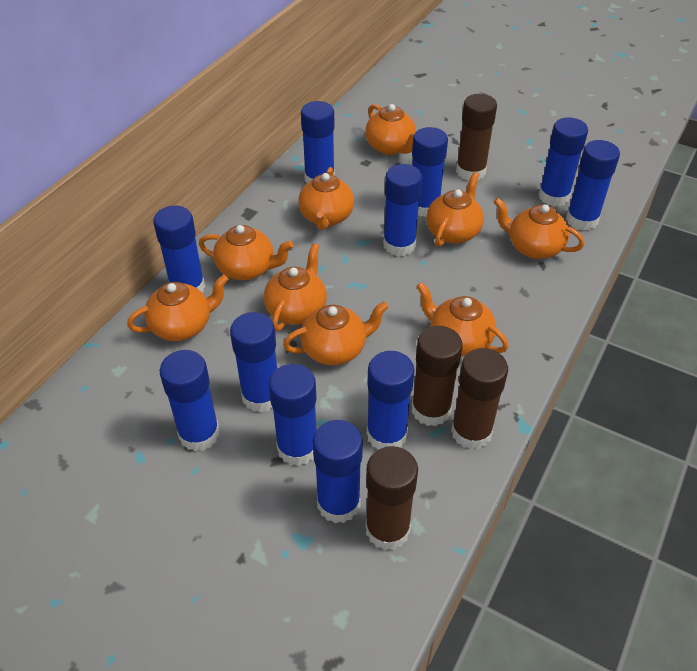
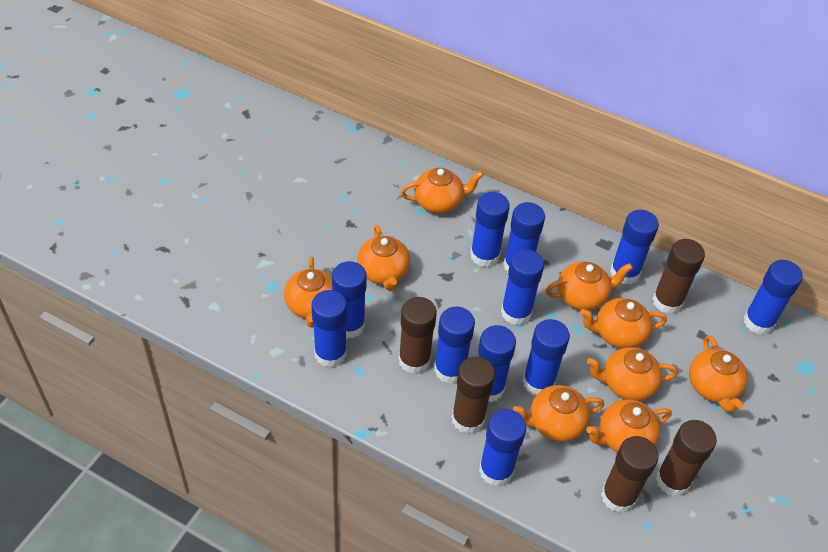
brown glue stick: 4 -> 5

